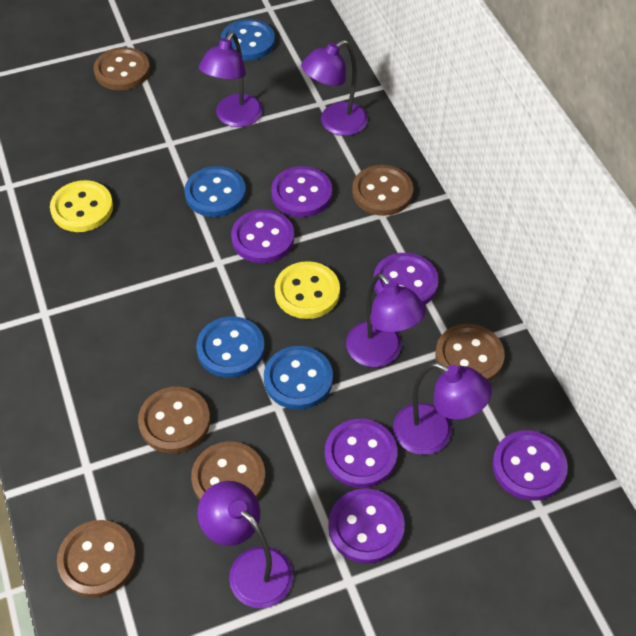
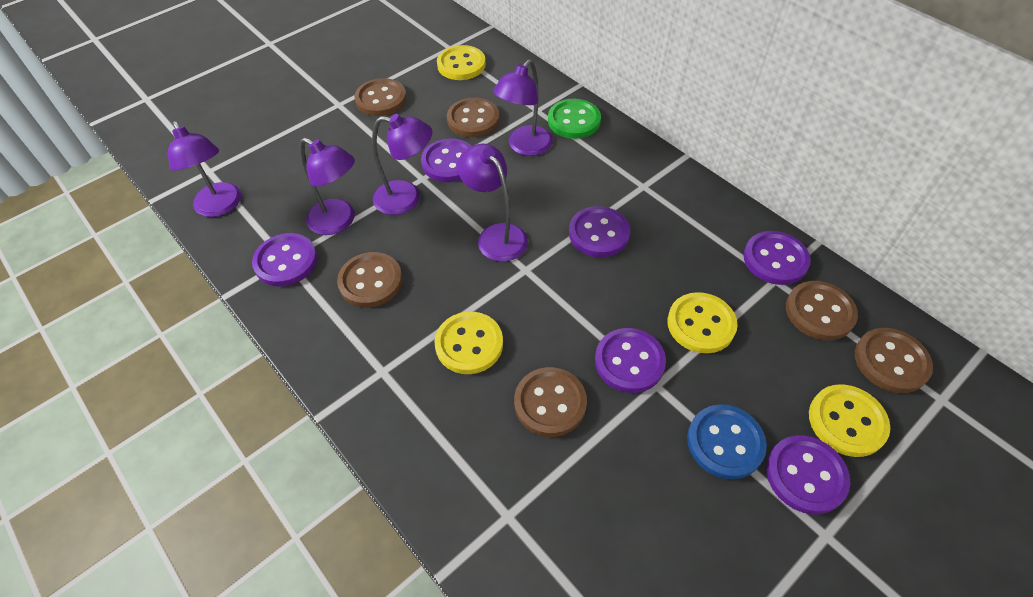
blue button: 4 -> 1
green button: 0 -> 1
yellow button: 2 -> 4

